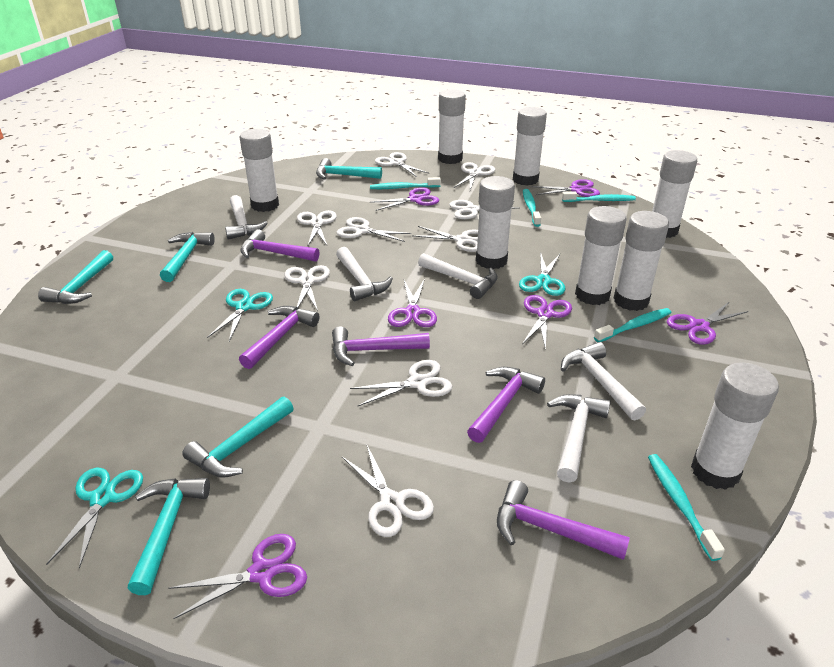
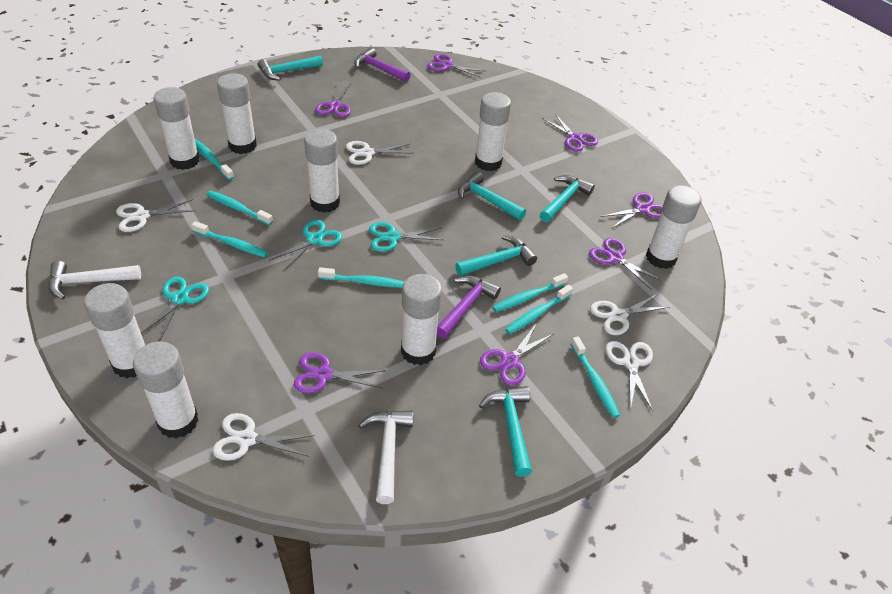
purple hammer: 5 -> 2
purple scissors: 6 -> 7
turquoise toothbrush: 5 -> 7
white hammer: 5 -> 2
white scissors: 9 -> 5

